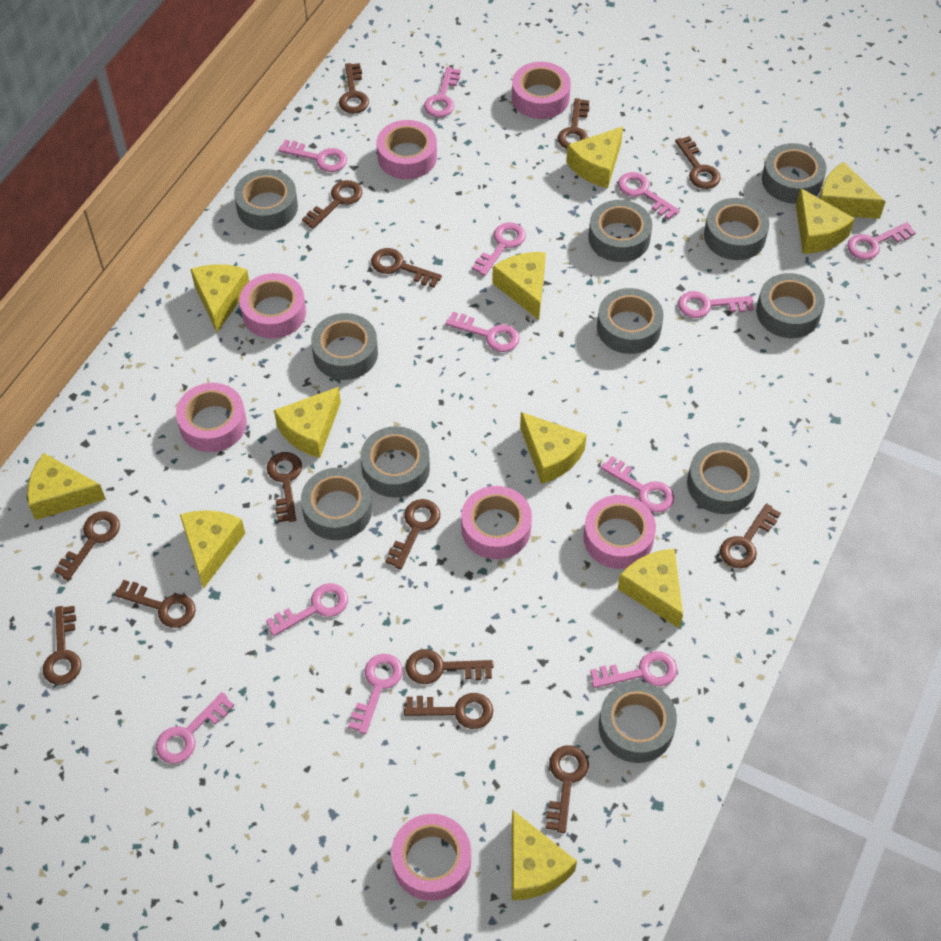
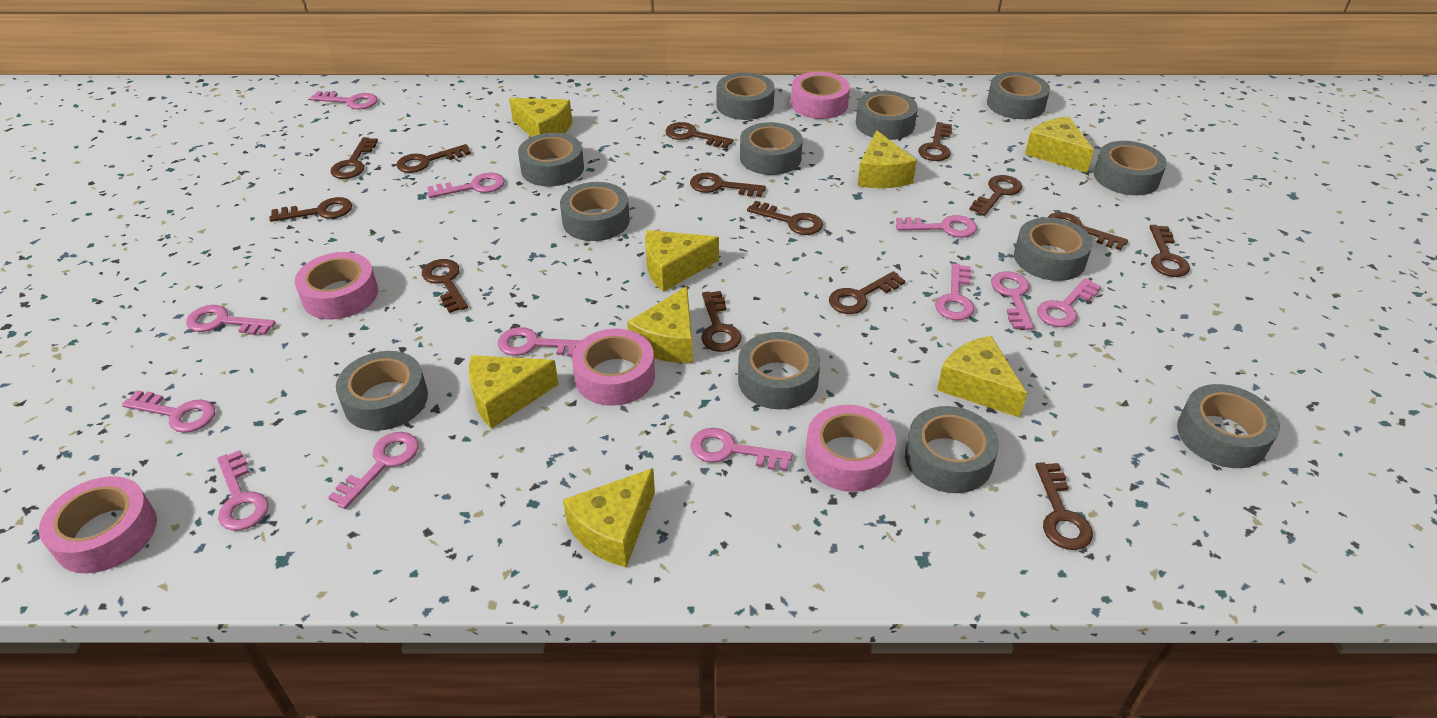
grey tape: 11 -> 12
pink tape: 7 -> 5
yellow cheese: 11 -> 8

